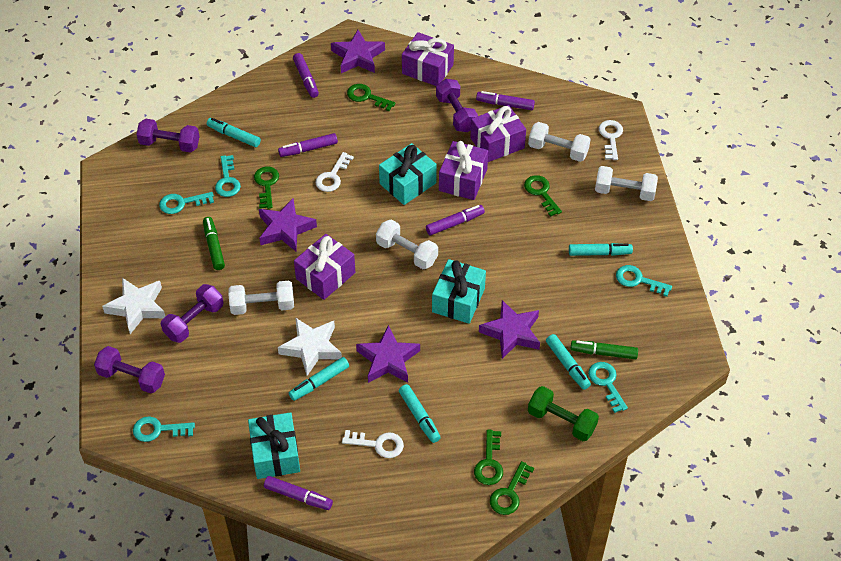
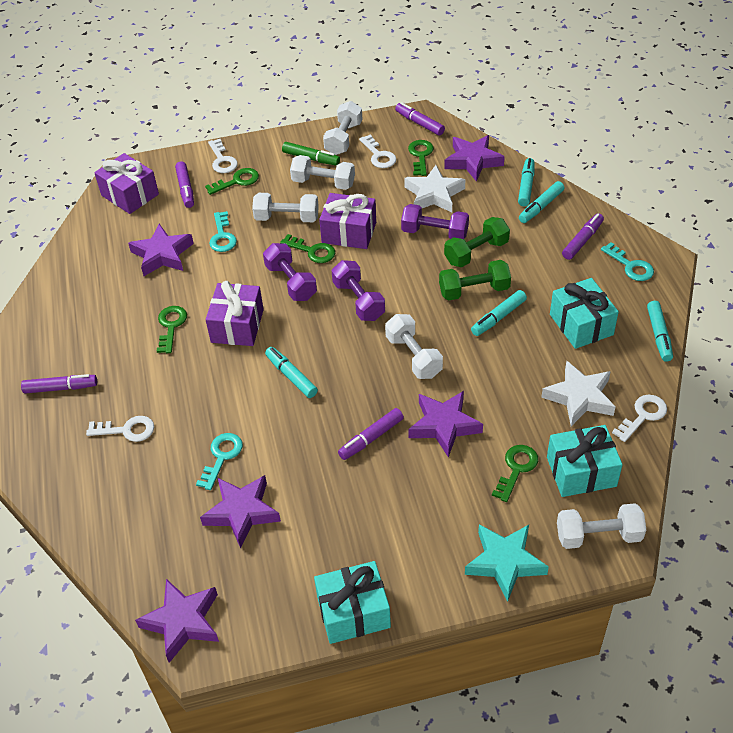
green dumbbell: 1 -> 2
green marker: 2 -> 1
purple dumbbell: 4 -> 3
purple gift: 4 -> 3
purple star: 4 -> 5
turquoise key: 5 -> 3
turquoise star: 0 -> 1
white dumbbell: 4 -> 5
white key: 3 -> 4

